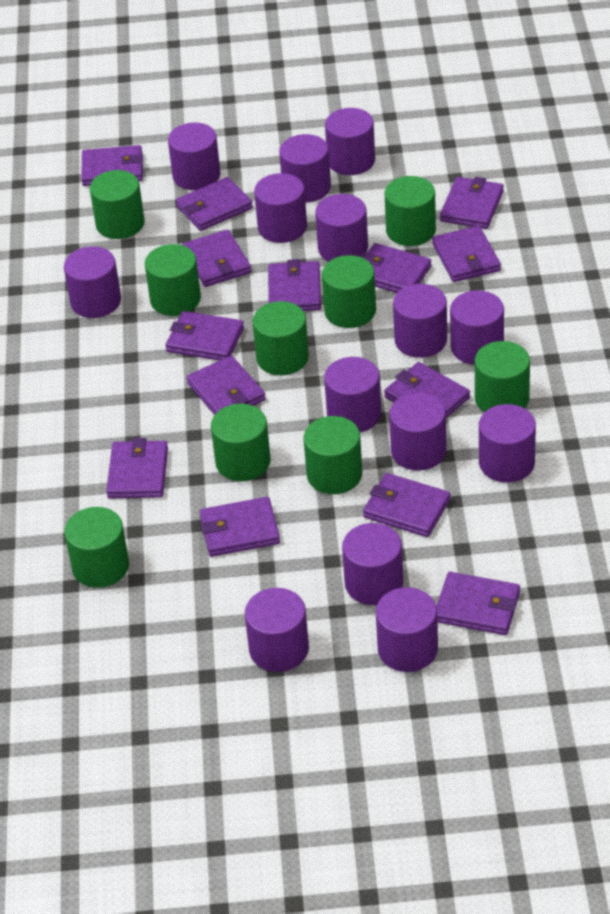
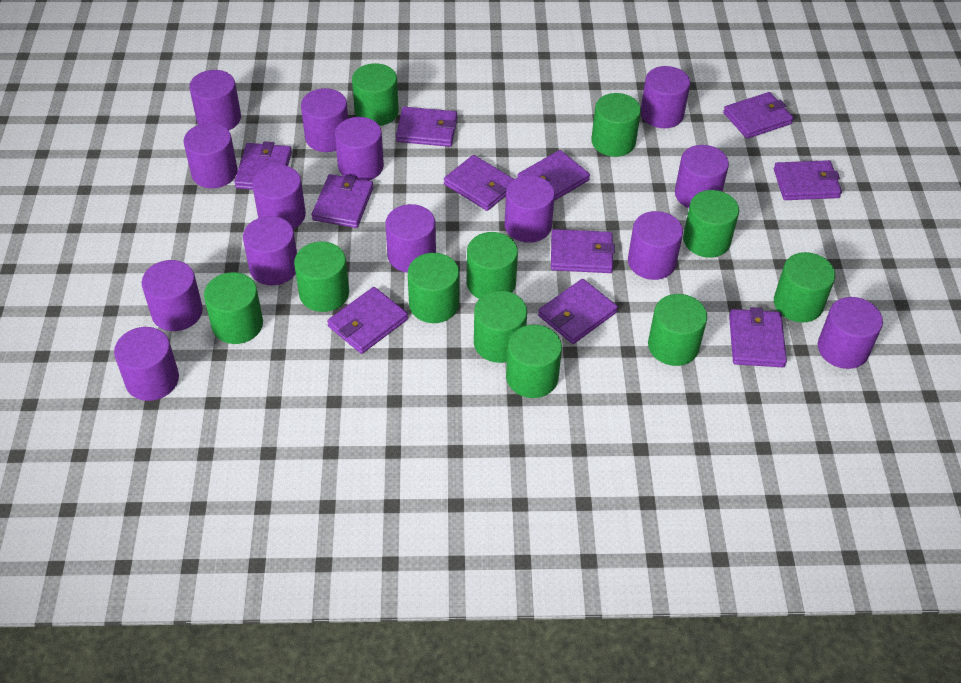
green cylinder: 9 -> 11
purple wallet: 14 -> 11

